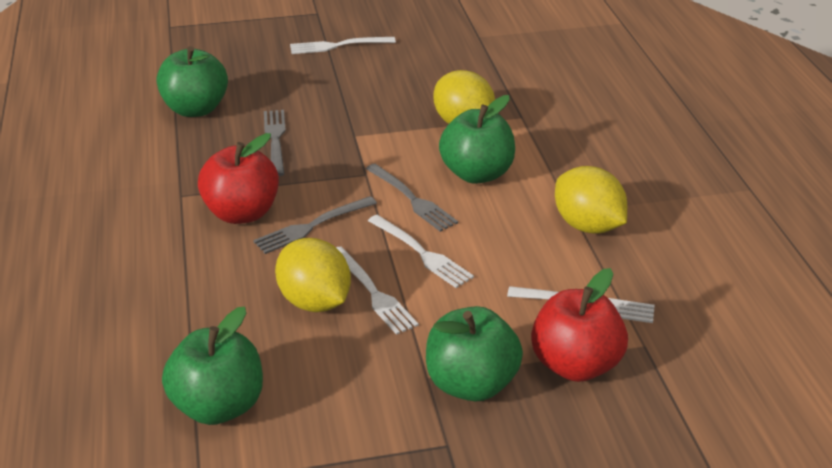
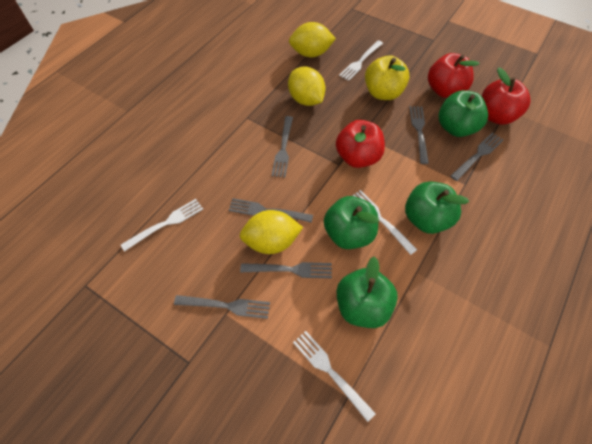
grey fork: 3 -> 6
red apple: 2 -> 3
yellow apple: 0 -> 1

